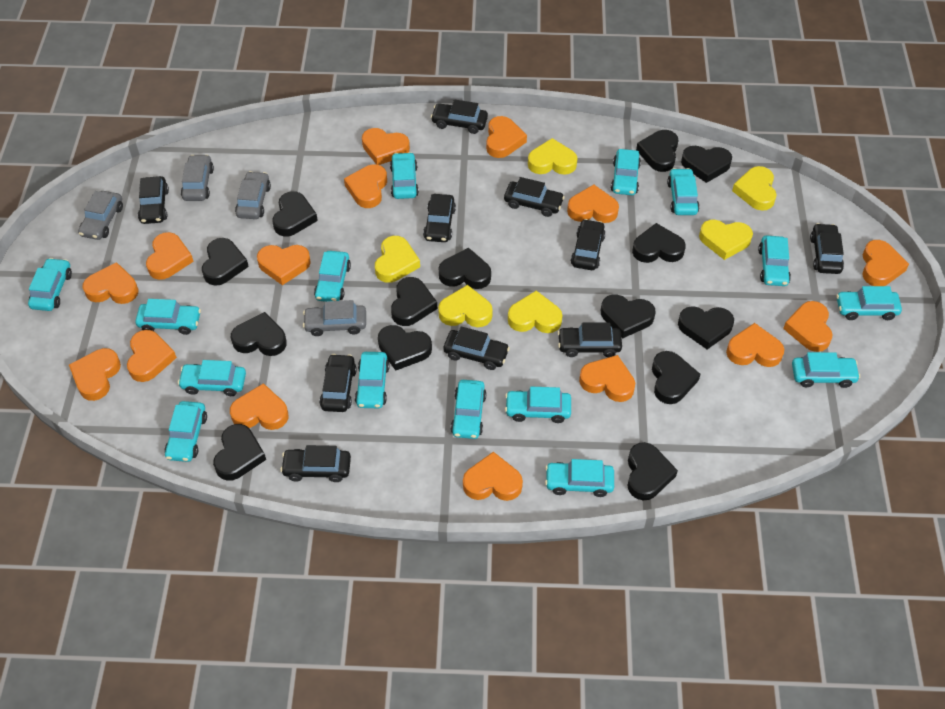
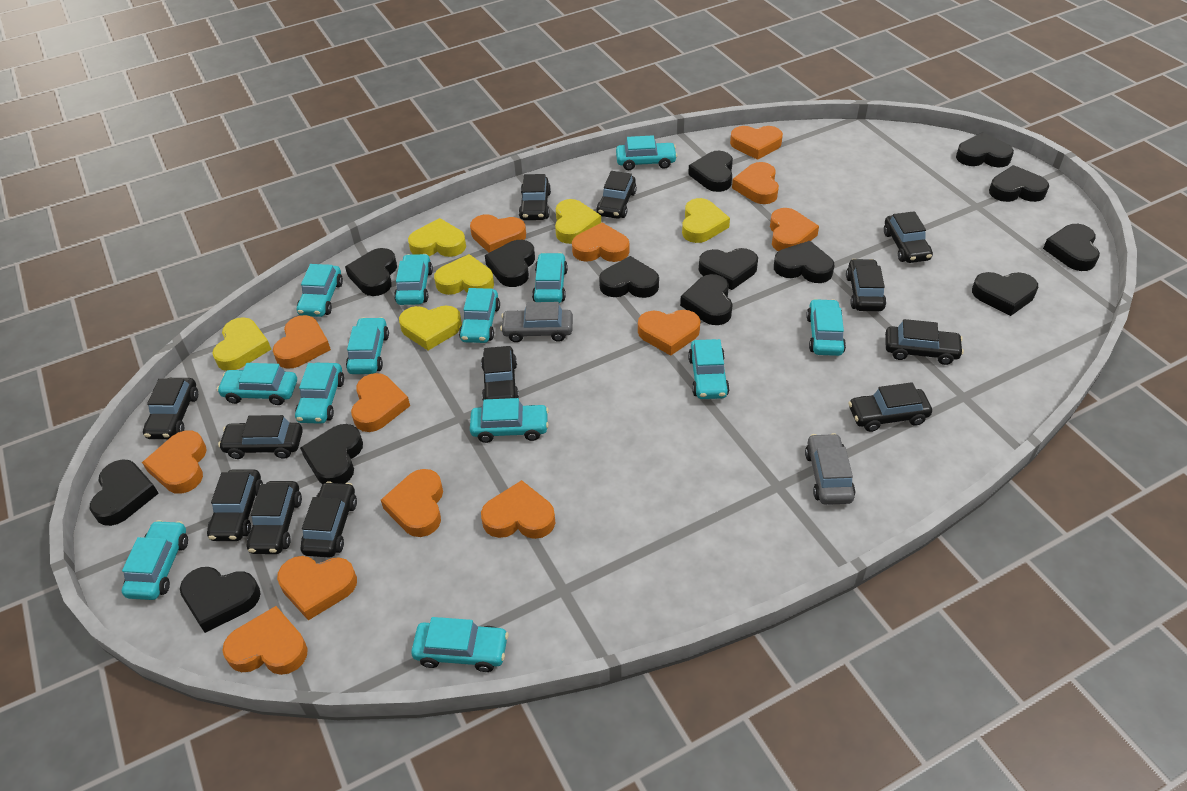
black car: 10 -> 12
grey car: 4 -> 2
orange heart: 15 -> 13
turquoise car: 15 -> 13

